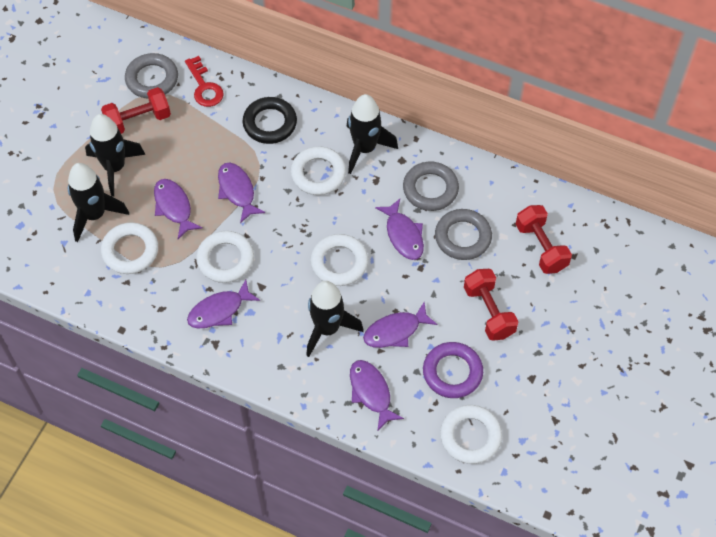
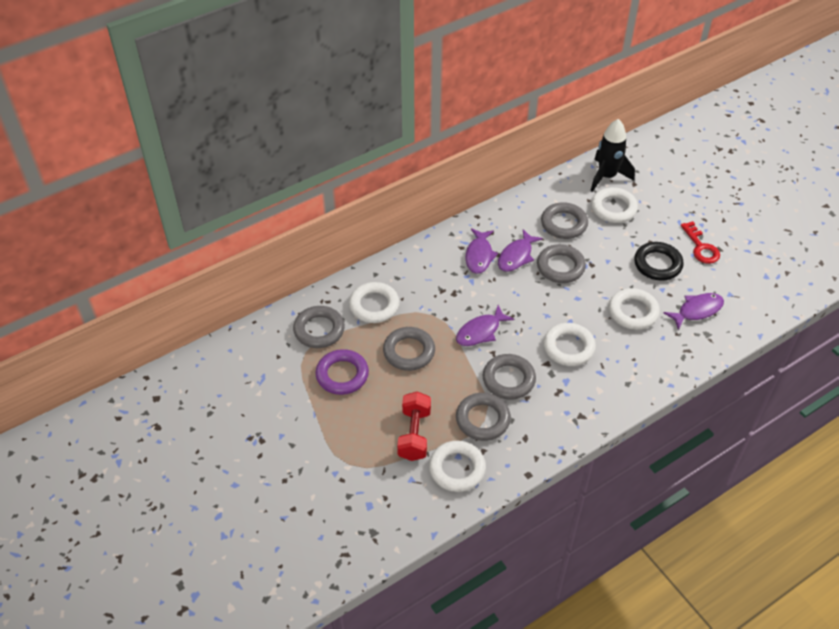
black rocket: 4 -> 1
grey ring: 3 -> 6
purple fish: 6 -> 4
red dumbbell: 3 -> 1

